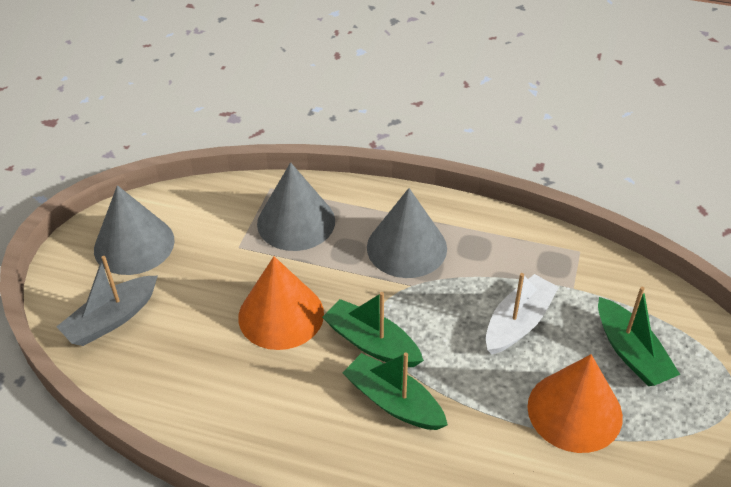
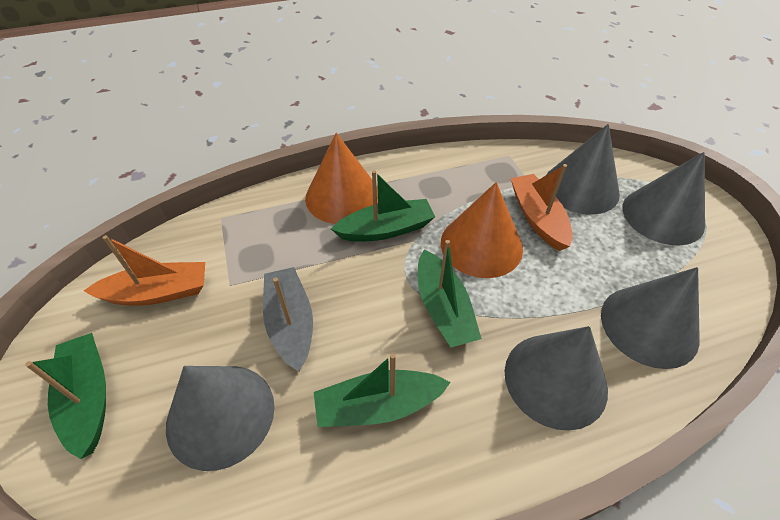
green boat: 3 -> 4
grey cone: 3 -> 5
orange boat: 0 -> 2
white boat: 1 -> 0

